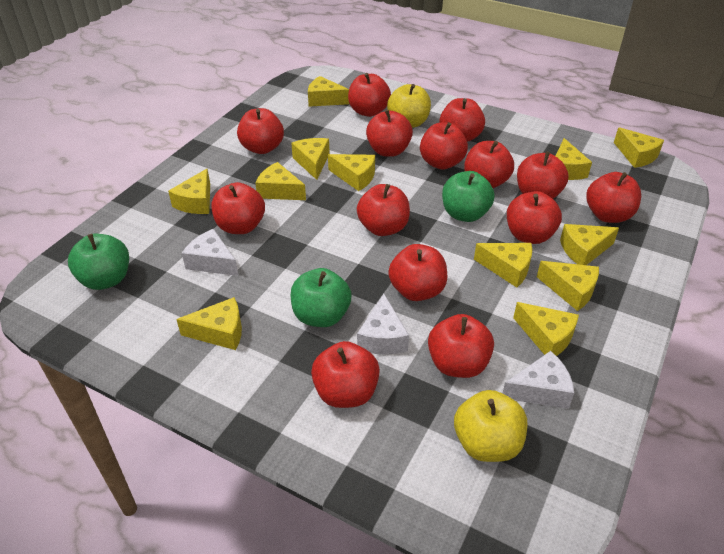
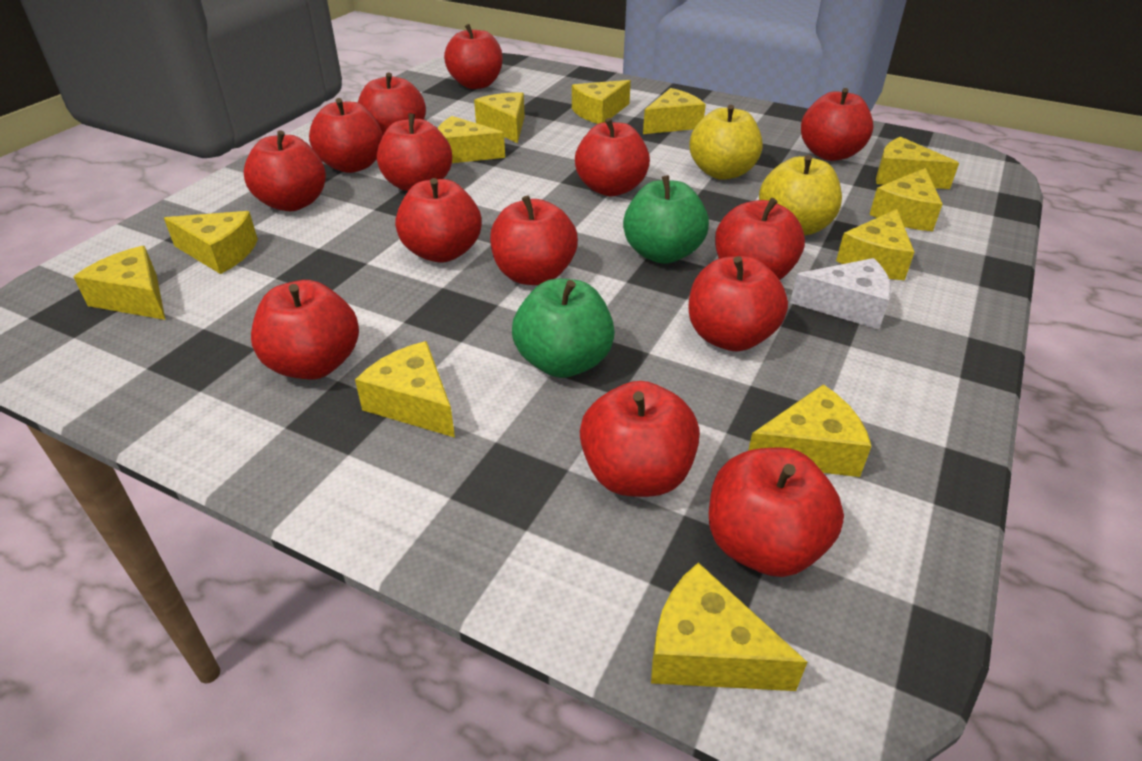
green apple: 3 -> 2
white cheese: 3 -> 1

